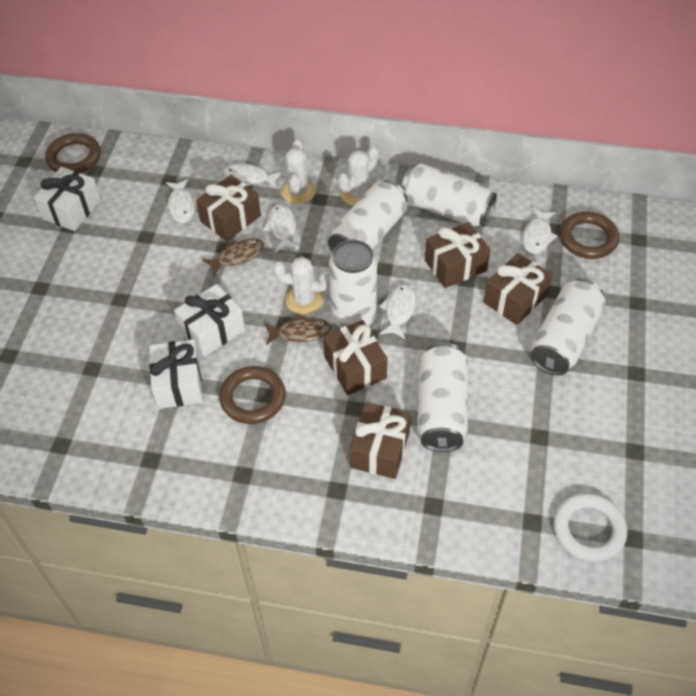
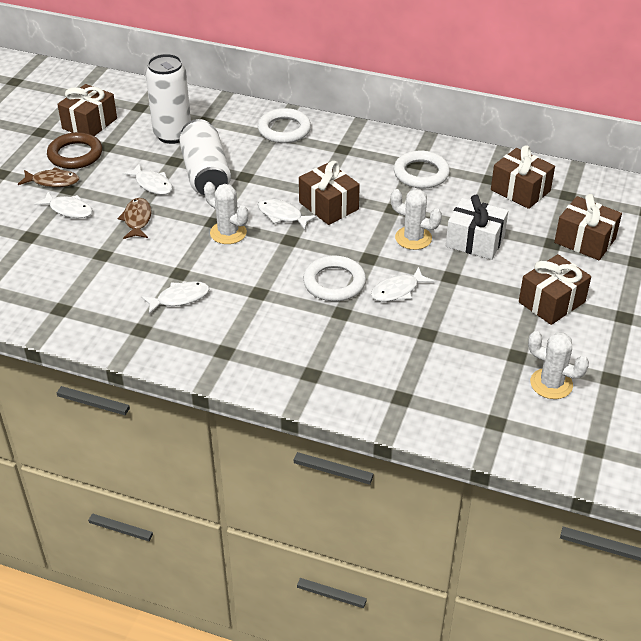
brown ring: 3 -> 1
white can: 5 -> 2
white gift: 3 -> 1
white ring: 1 -> 3

